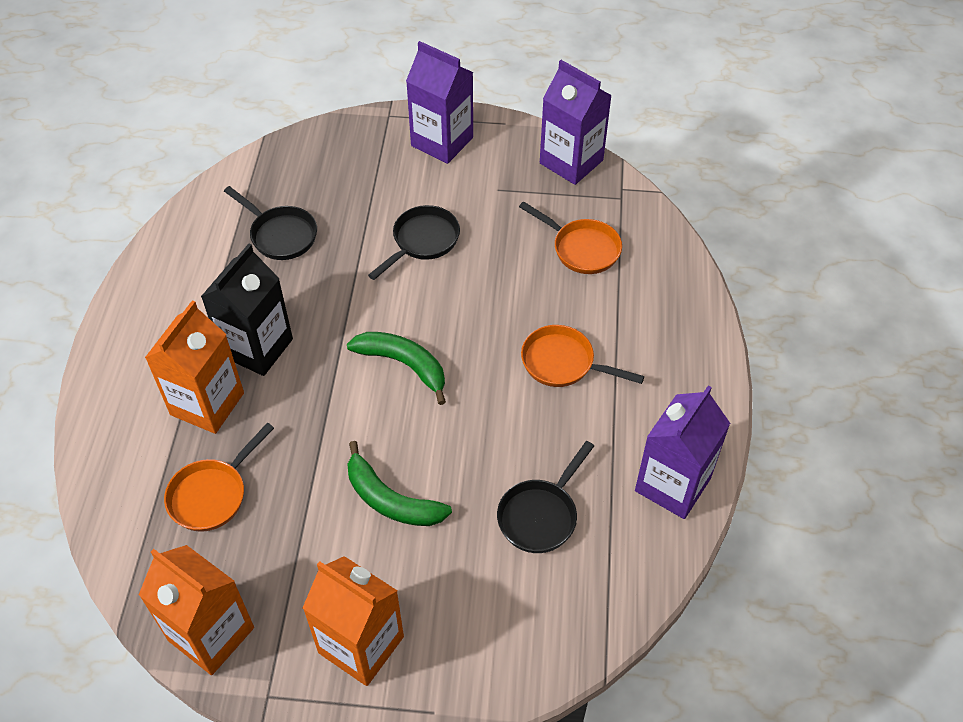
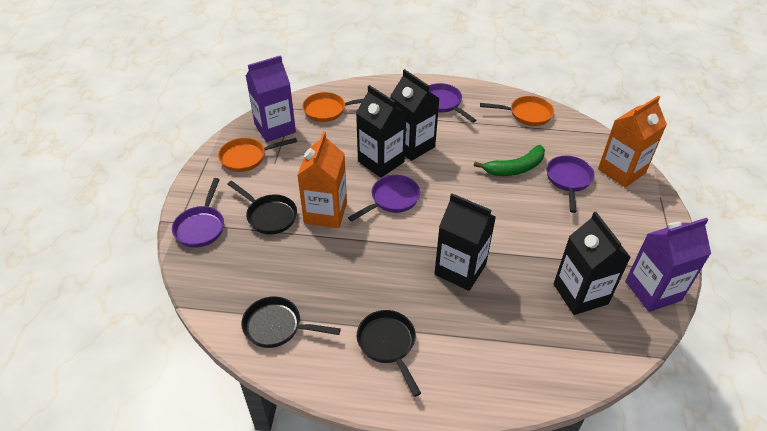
black carton: 1 -> 4
green banana: 2 -> 1
orange carton: 3 -> 2
purple carton: 3 -> 2
purple pan: 0 -> 4

